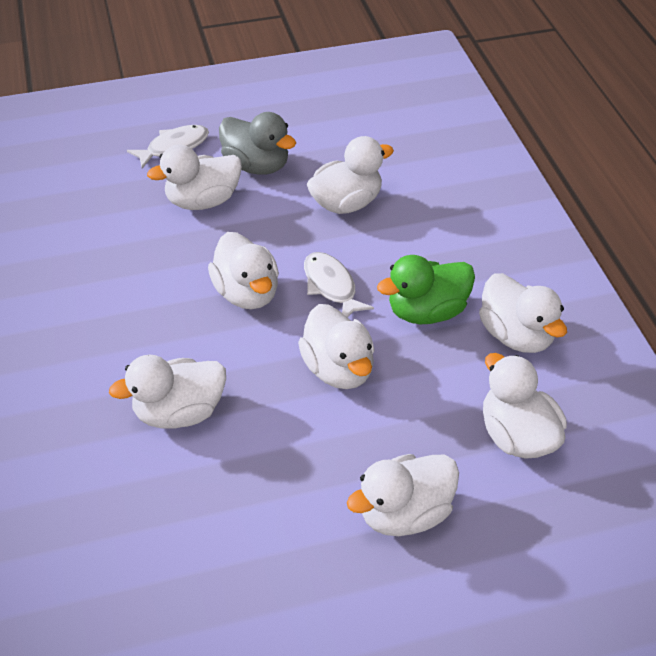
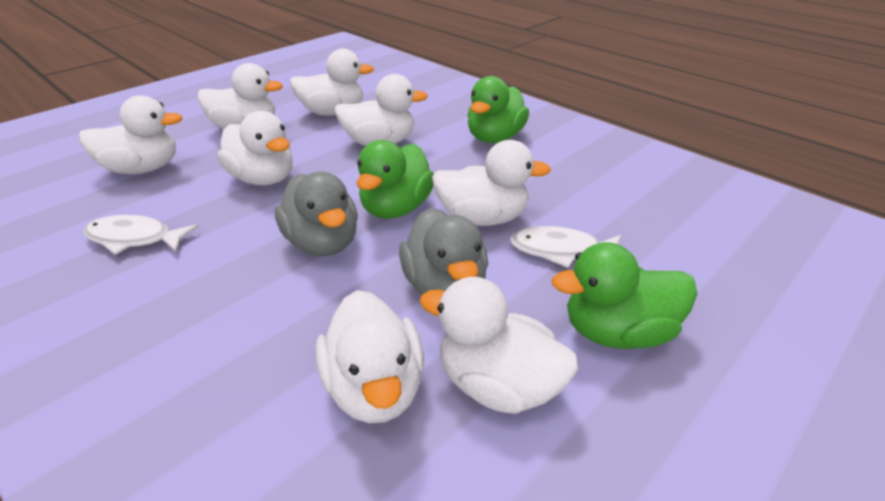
green duck: 1 -> 3
grey duck: 1 -> 2

